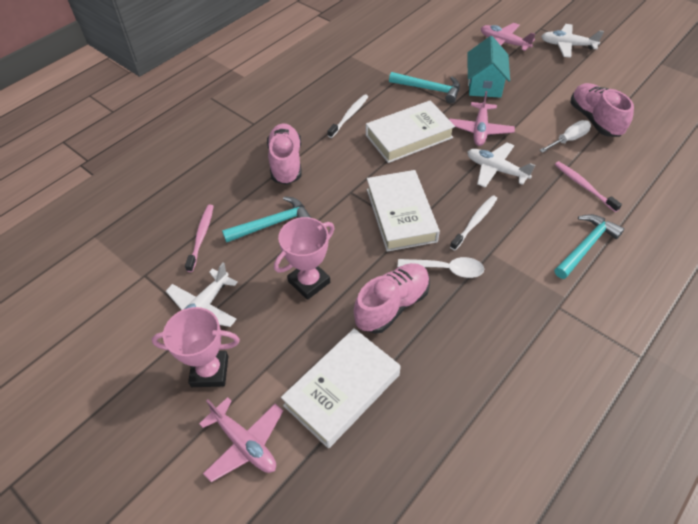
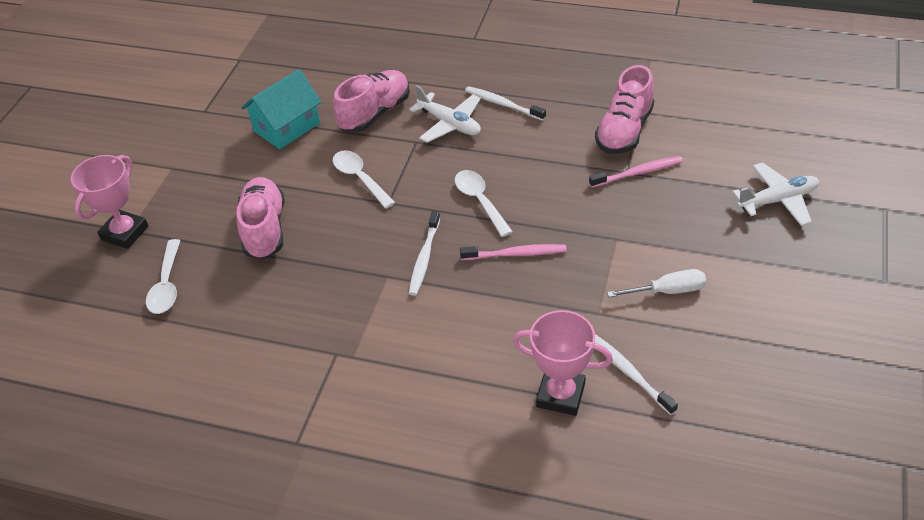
pink plane: 3 -> 0
turquoise hammer: 3 -> 0
white book: 3 -> 0
white plane: 3 -> 2
white spoon: 1 -> 3
white toothbrush: 2 -> 3

